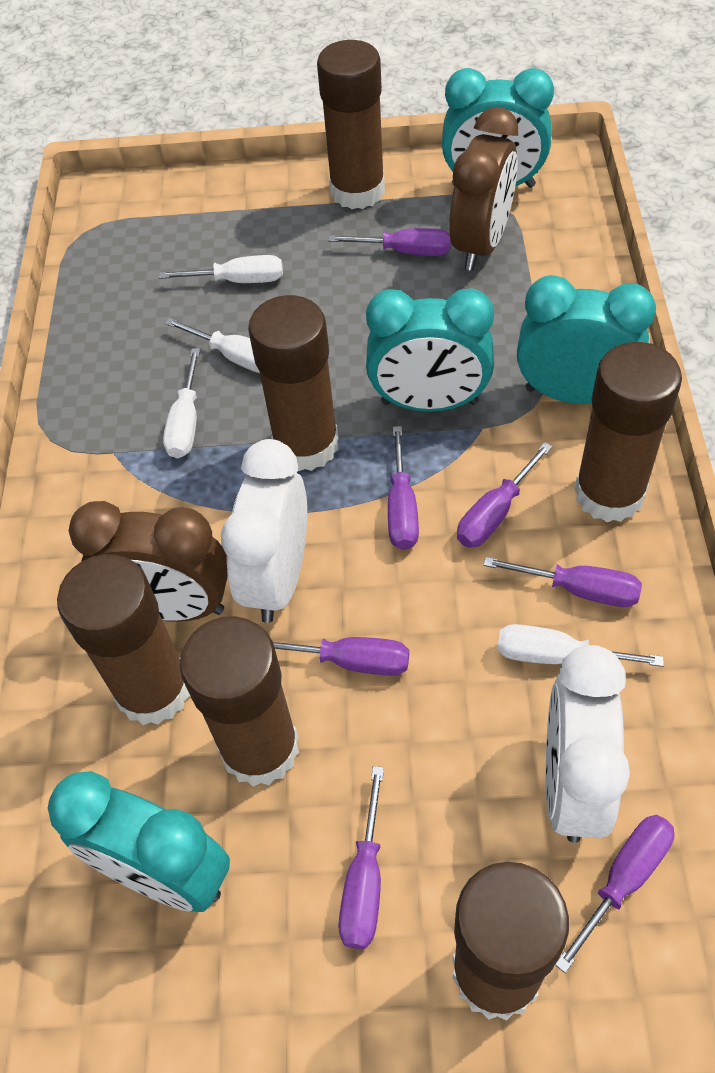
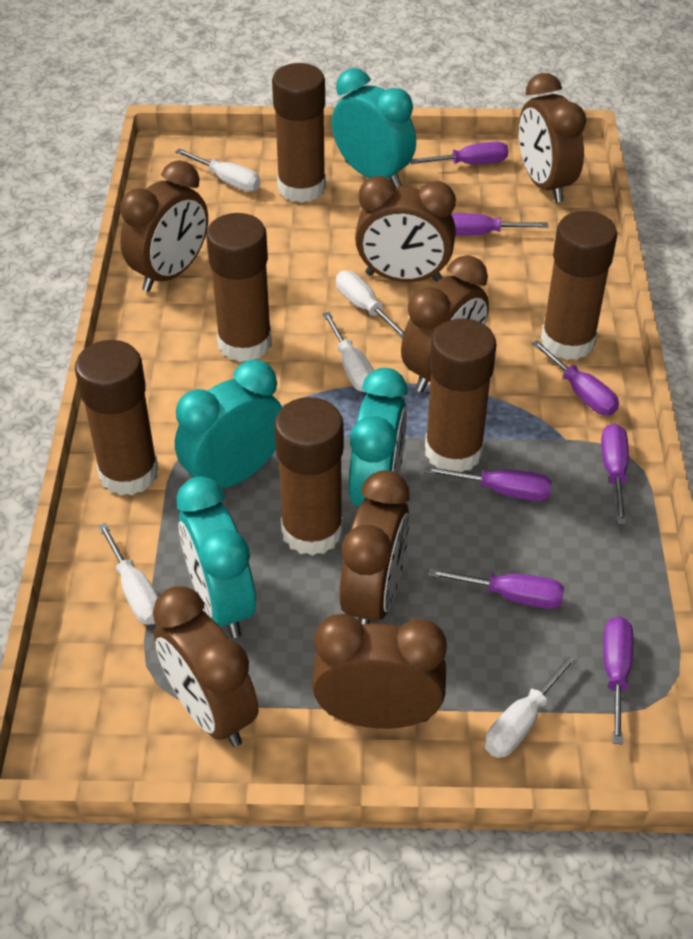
brown clock: 2 -> 7
white clock: 2 -> 0
white screwdriver: 4 -> 5

